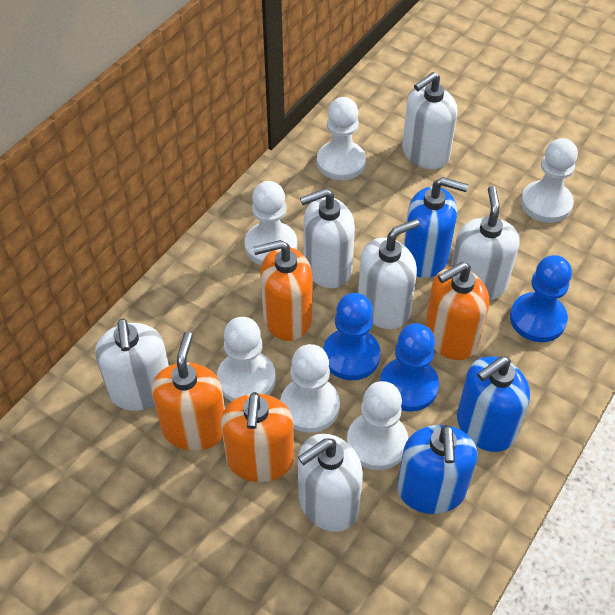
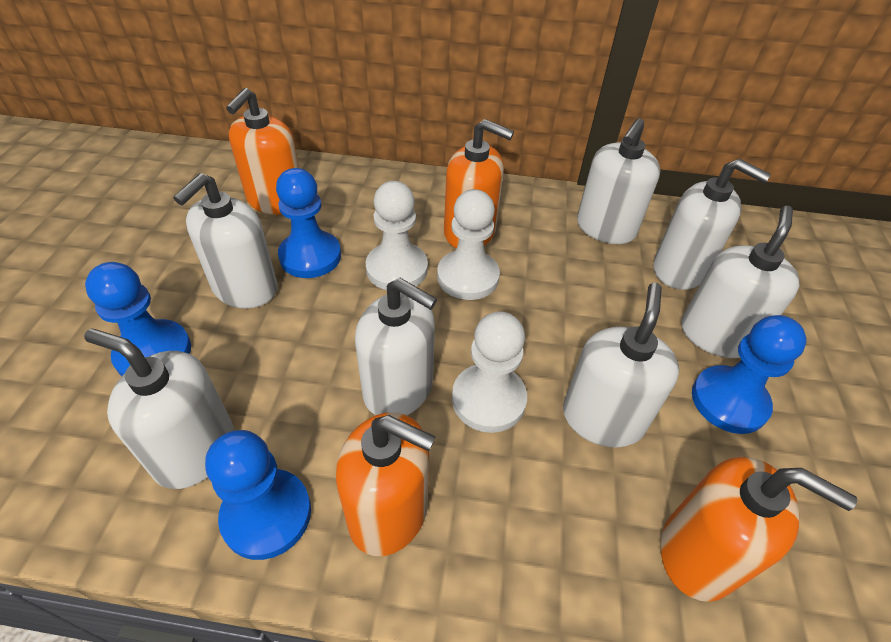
blue pawn: 3 -> 4
blue soap dispenser: 3 -> 0
white pawn: 6 -> 3
white soap dispenser: 6 -> 7

